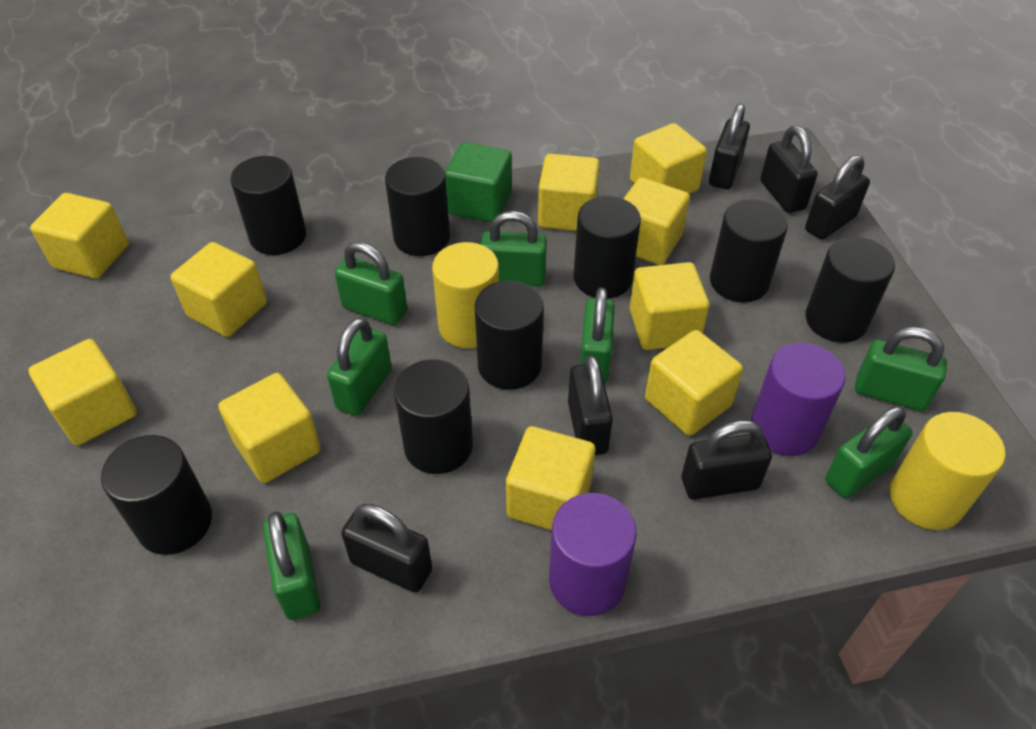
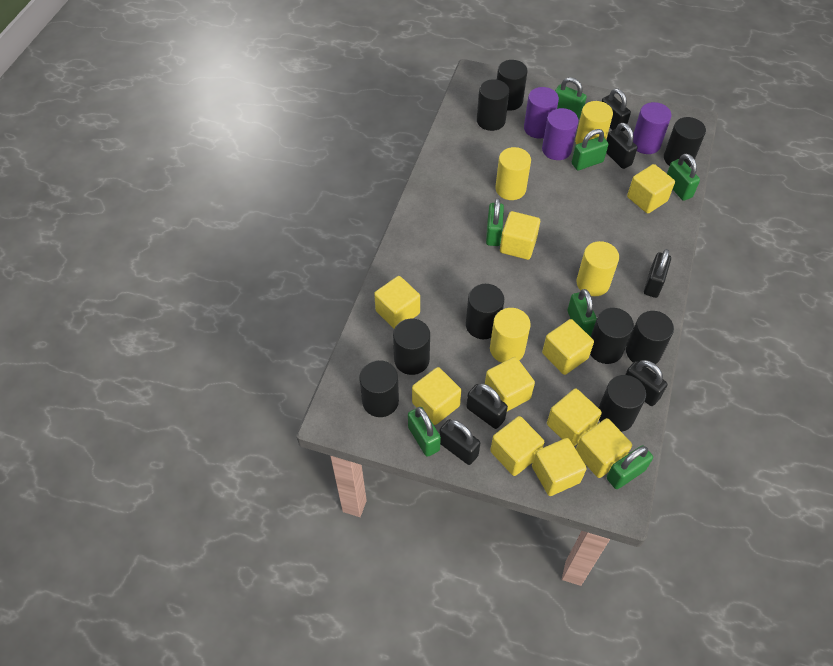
black cylinder: 8 -> 9
green cube: 1 -> 0
purple cylinder: 2 -> 3
yellow cylinder: 2 -> 4

